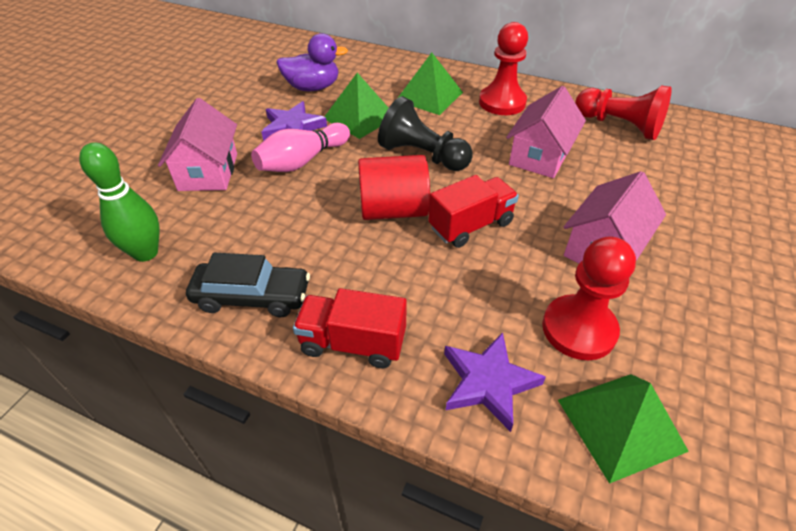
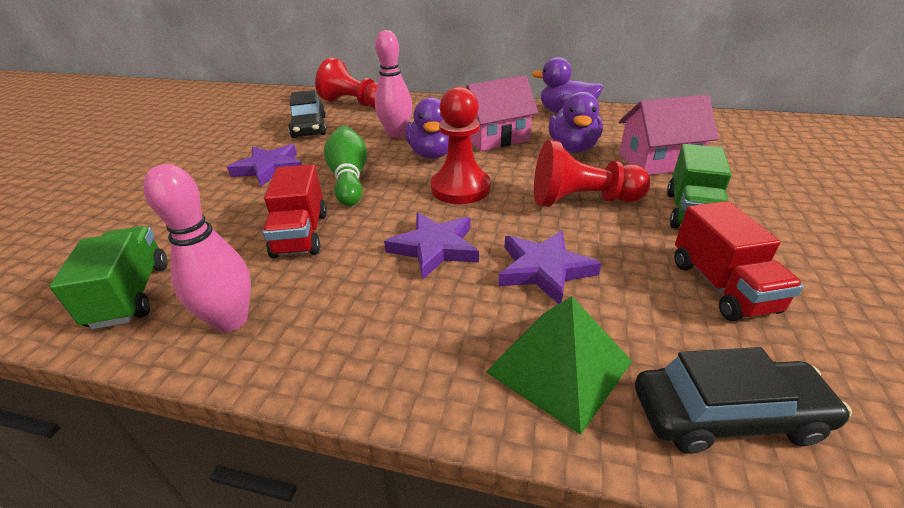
black car: 1 -> 2
black pawn: 1 -> 0
green pyramid: 3 -> 1
green truck: 0 -> 2
pink bowling pin: 1 -> 2
pink house: 3 -> 2
purple duck: 1 -> 3
purple star: 2 -> 3
red cylinder: 1 -> 0

